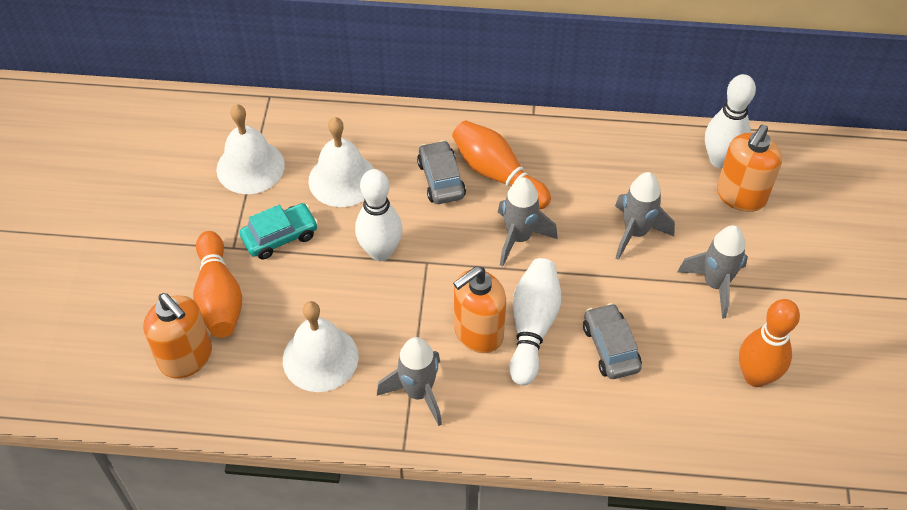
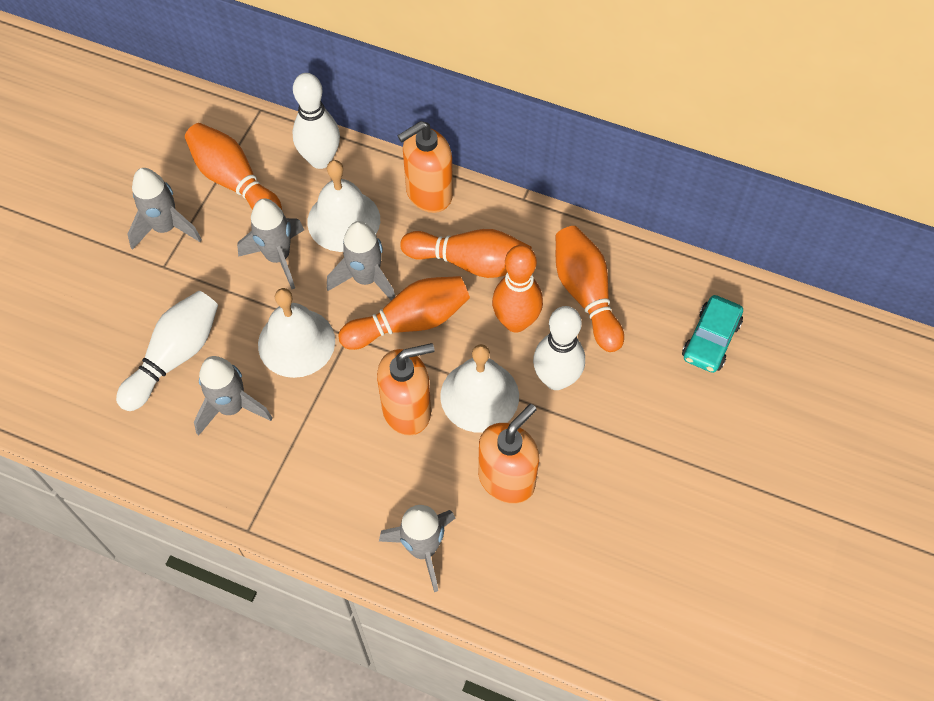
grey car: 2 -> 0
grey rocket: 4 -> 5
orange bowling pin: 3 -> 5

